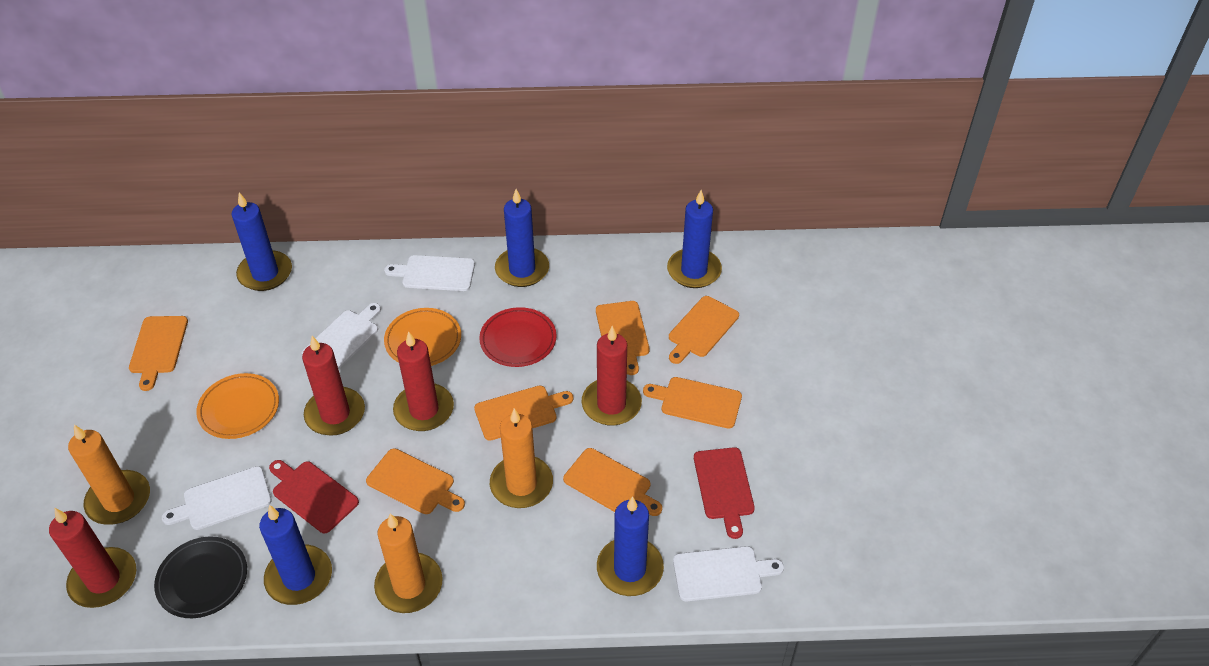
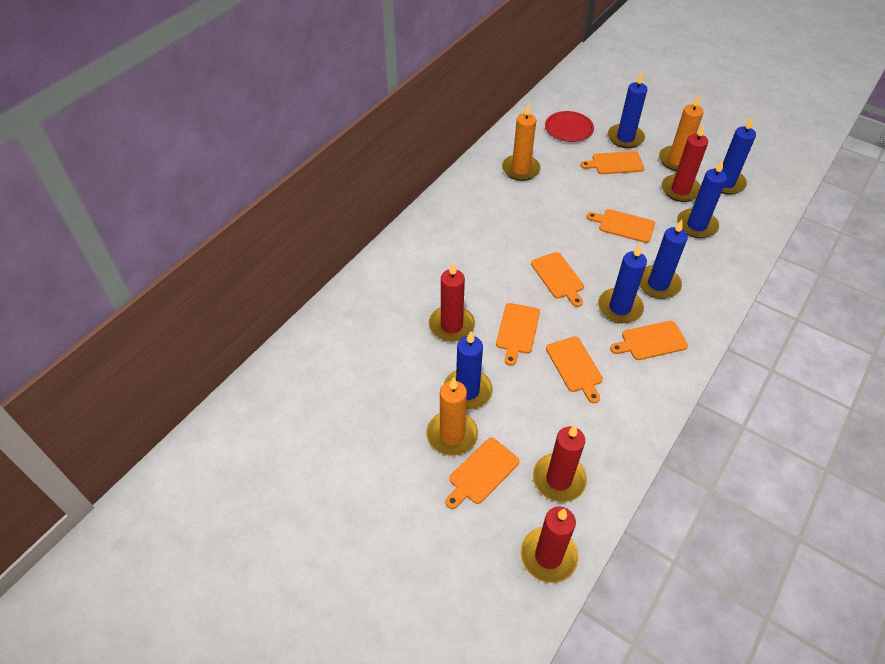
black plate: 1 -> 0
blue candle: 5 -> 6
orange plate: 2 -> 0
red cutting board: 2 -> 0
white cutting board: 4 -> 0

